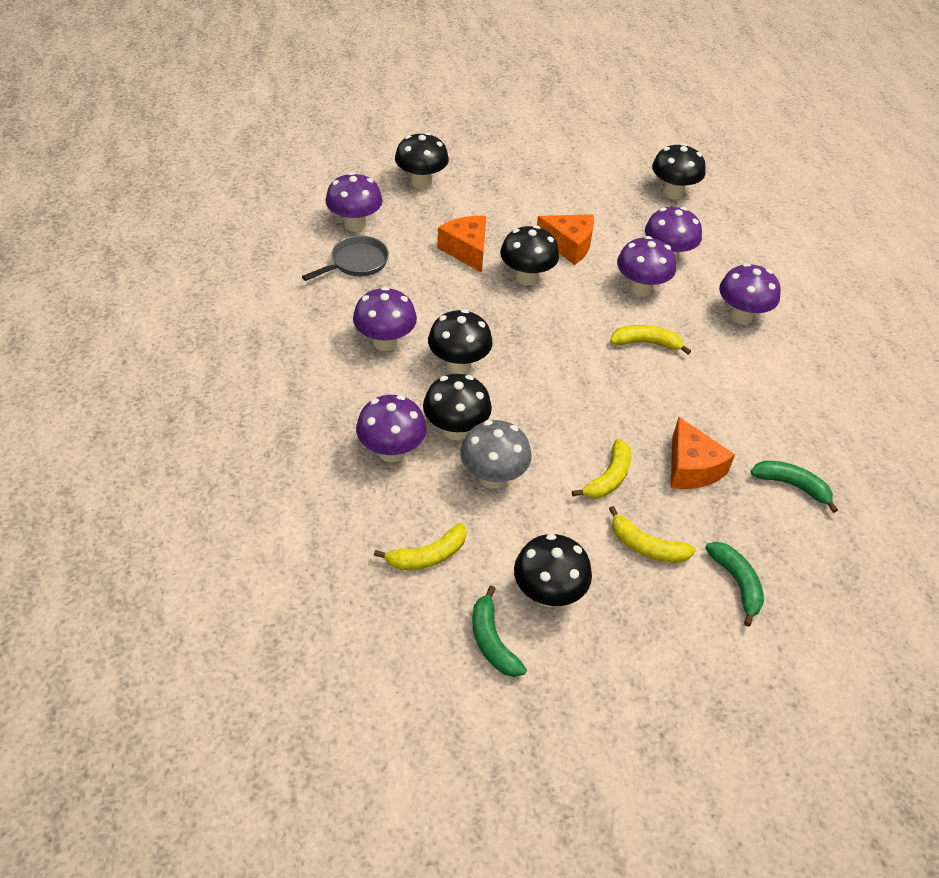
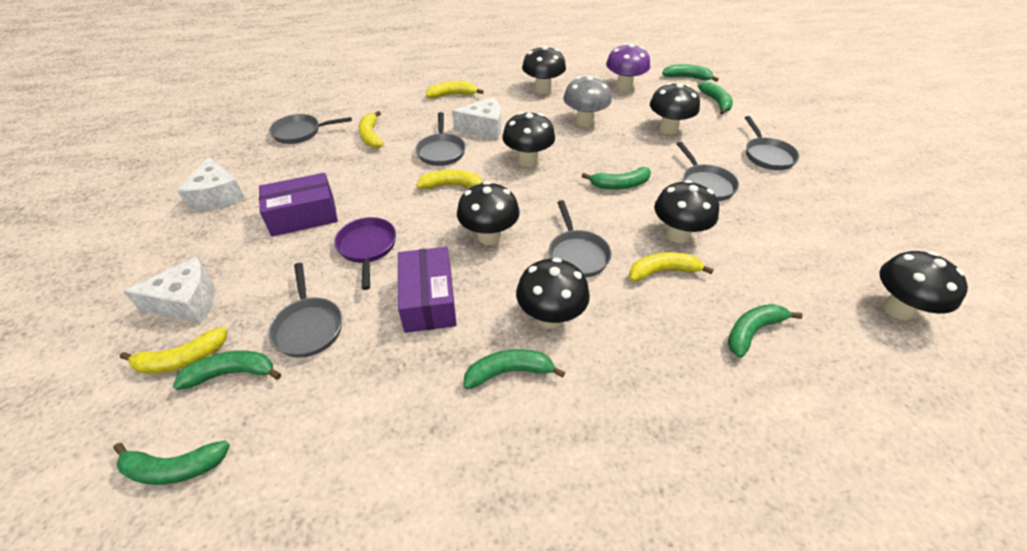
black mushroom: 6 -> 7
green banana: 3 -> 7
grey pan: 1 -> 6
orange cheese: 3 -> 0
purple box: 0 -> 2
purple mushroom: 6 -> 1
purple pan: 0 -> 1
white cheese: 0 -> 3
yellow banana: 4 -> 5

